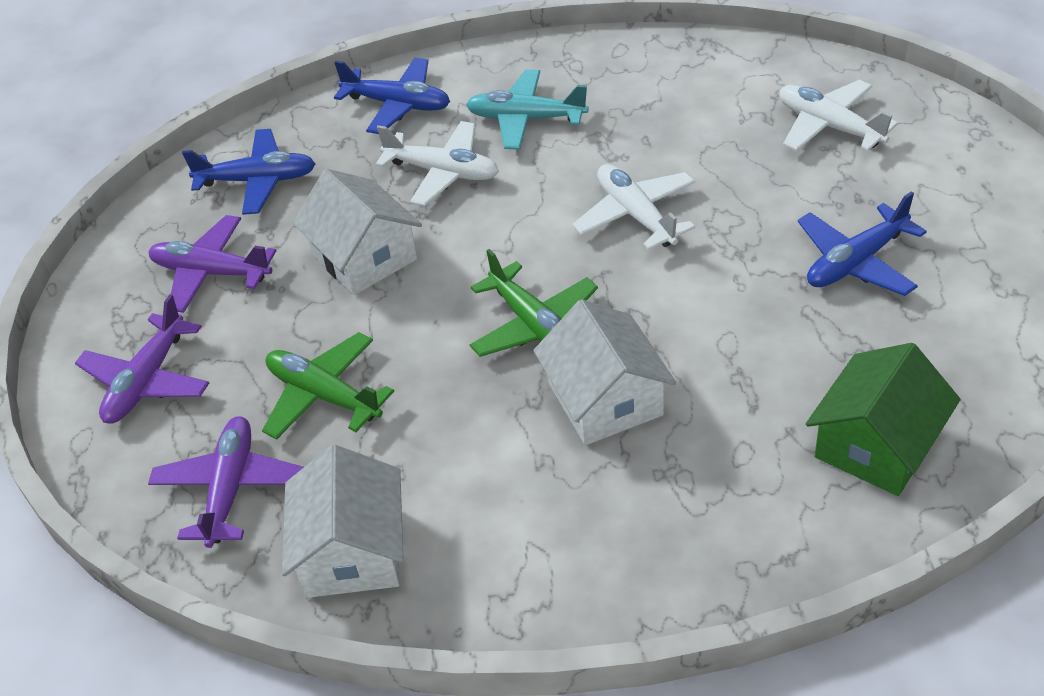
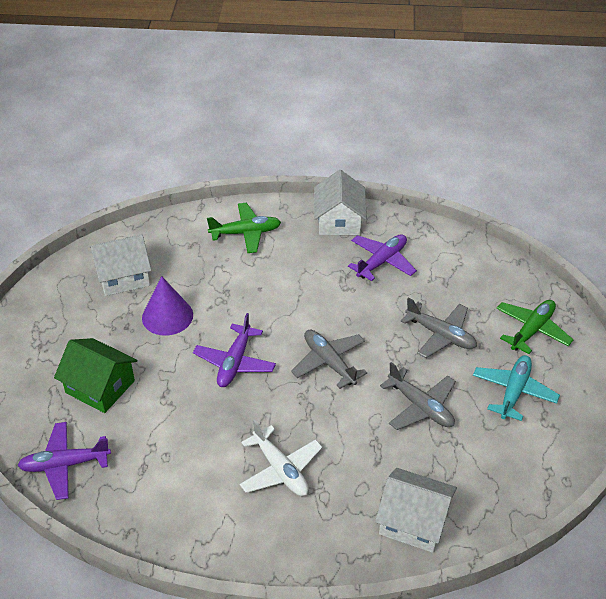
blue plane: 3 -> 0
grey plane: 0 -> 3
purple cone: 0 -> 1
white plane: 3 -> 1

